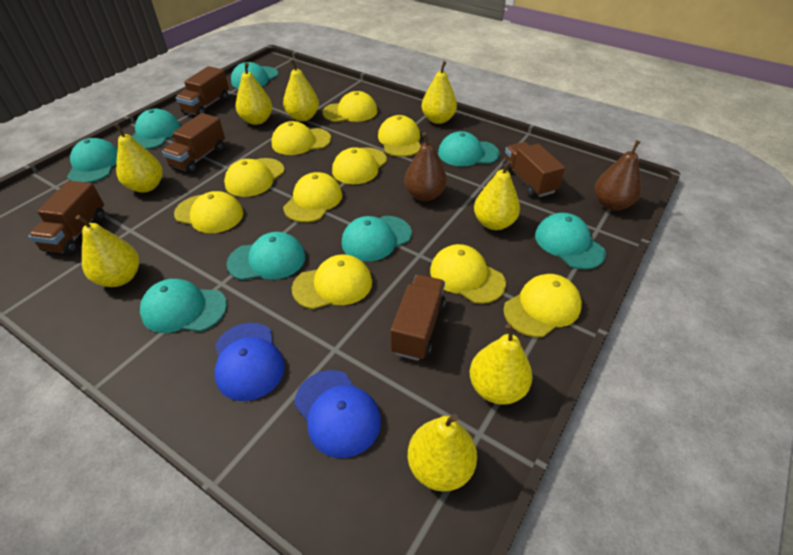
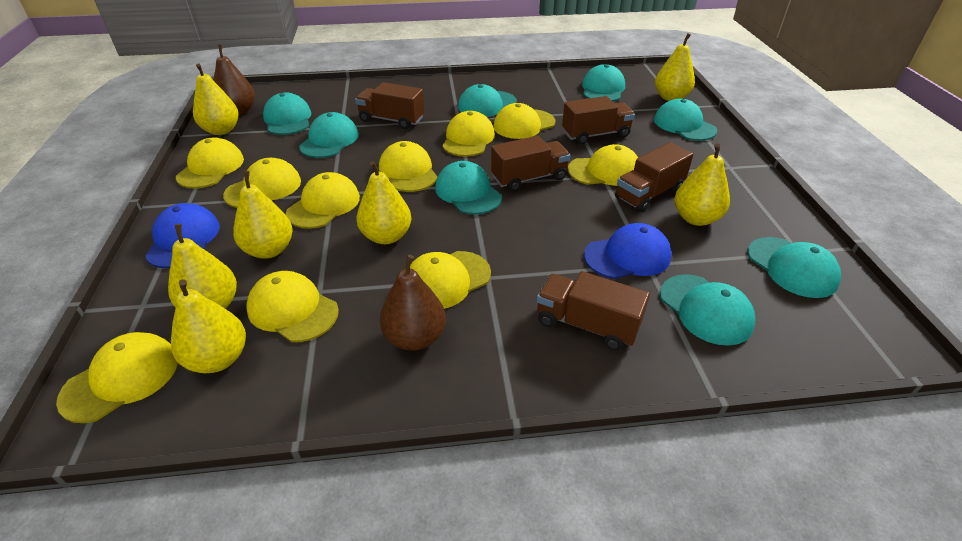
yellow pear: 8 -> 7

